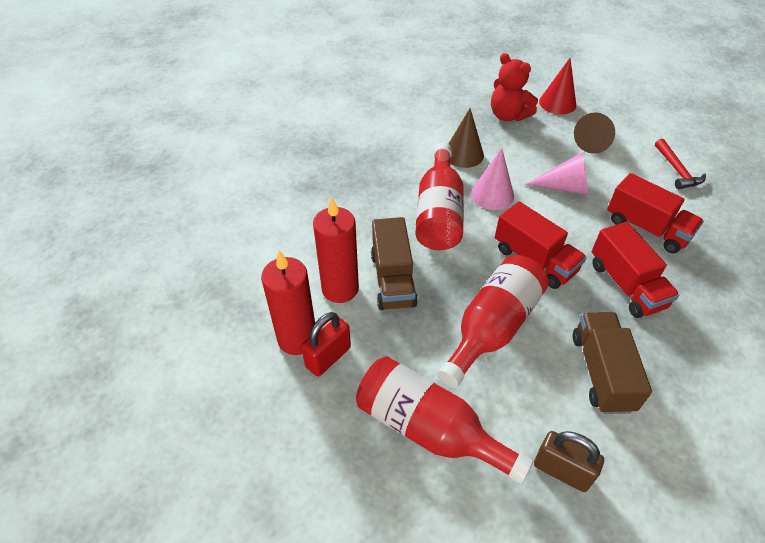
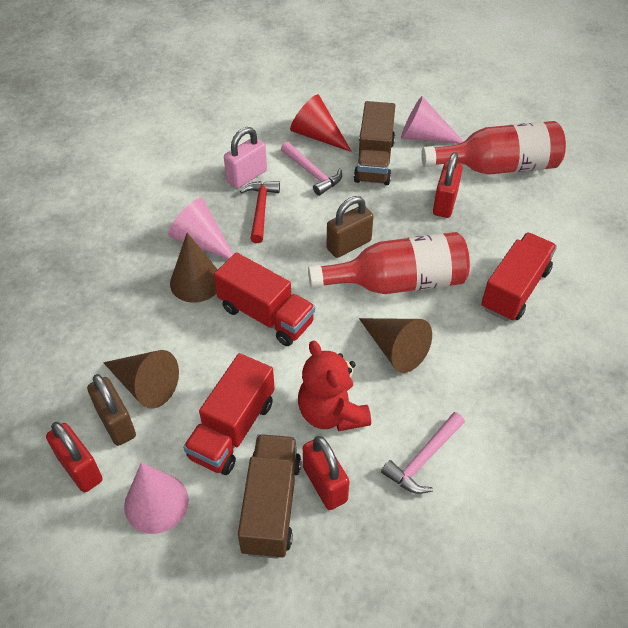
brown cone: 2 -> 3
brown padlock: 1 -> 2
pink cone: 2 -> 3
pink hammer: 0 -> 2
pink padlock: 0 -> 1
red bottle: 3 -> 2
red candle: 2 -> 0
red padlock: 1 -> 3

